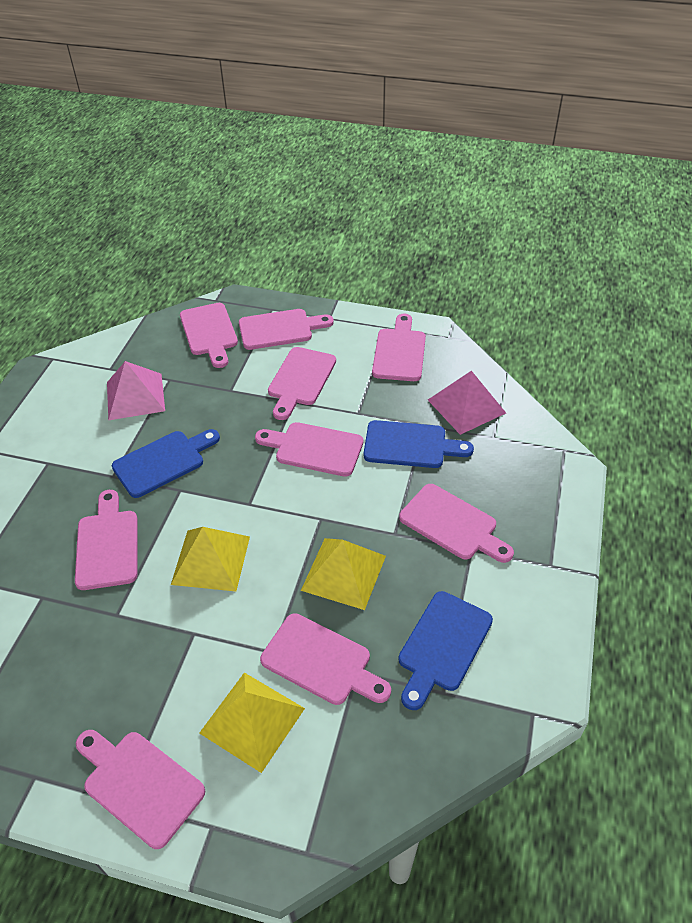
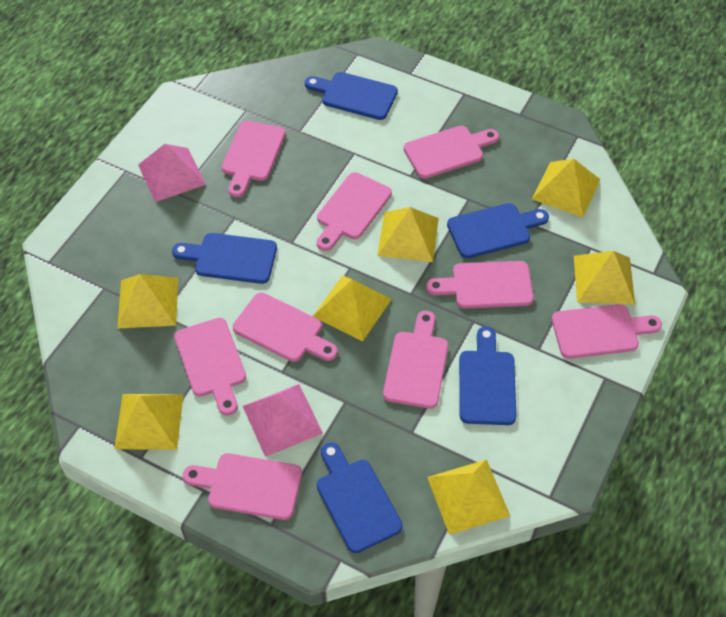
blue cutting board: 3 -> 5
yellow pyramid: 3 -> 7

